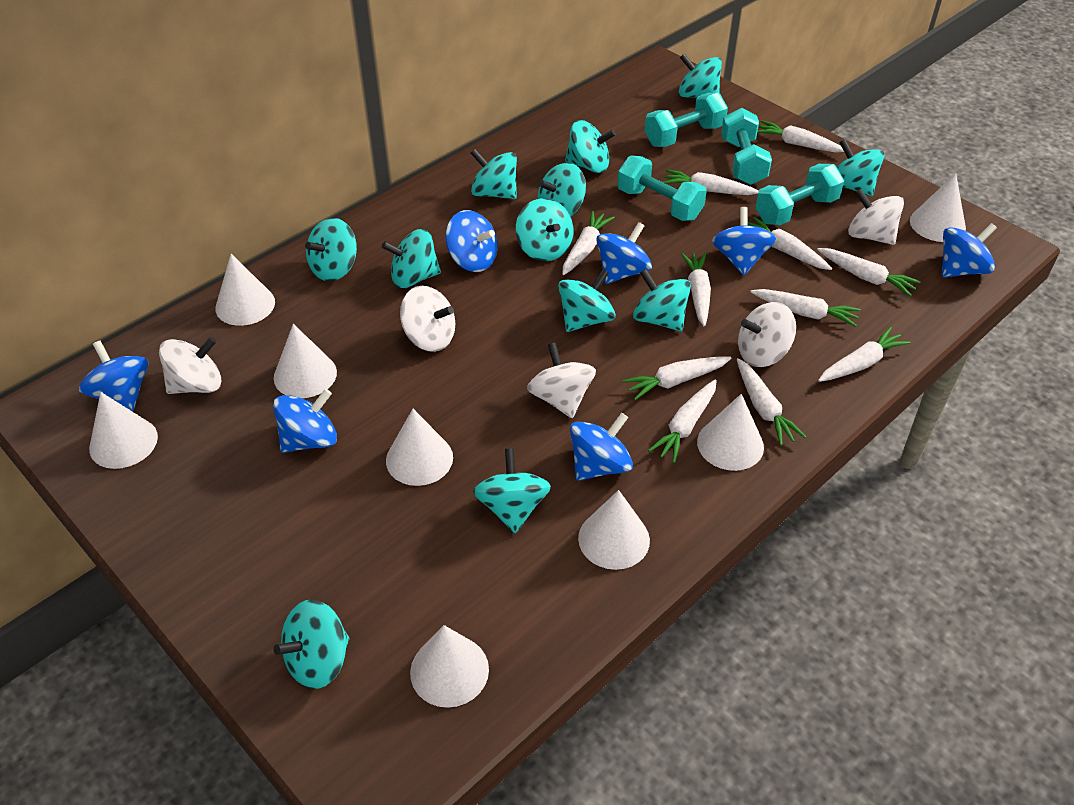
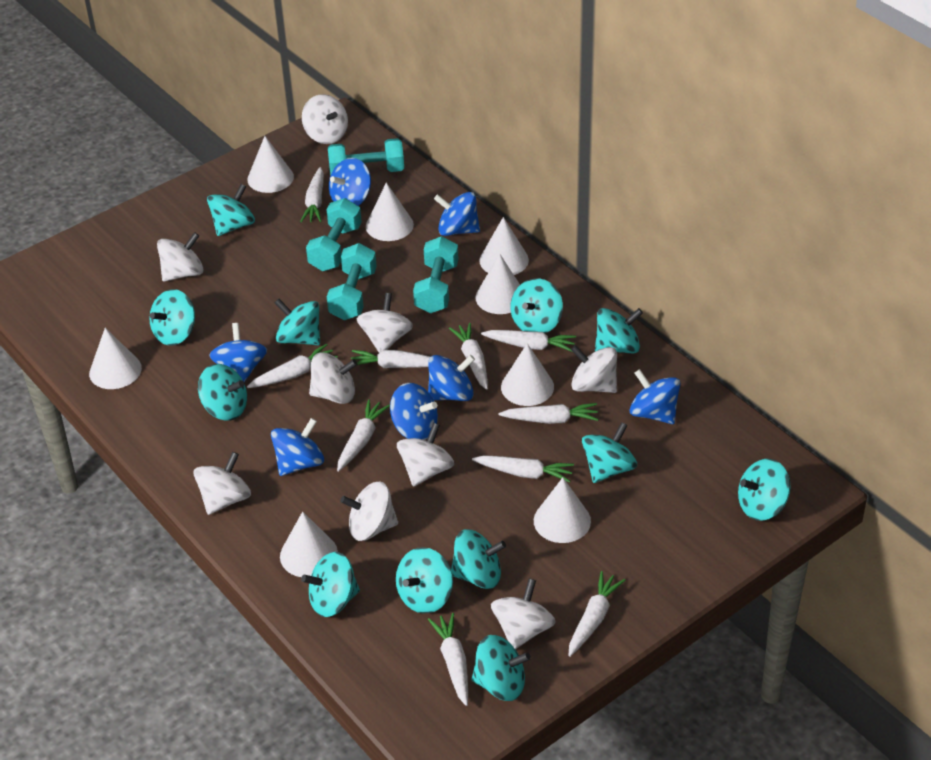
white carrot: 11 -> 10
white spinning top: 5 -> 9

